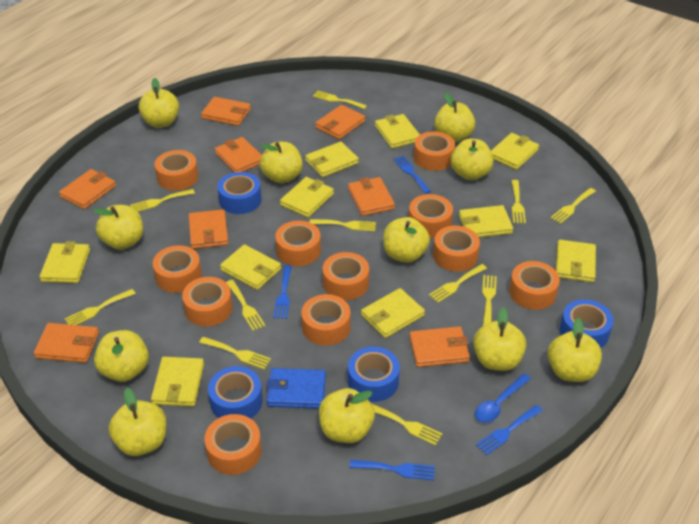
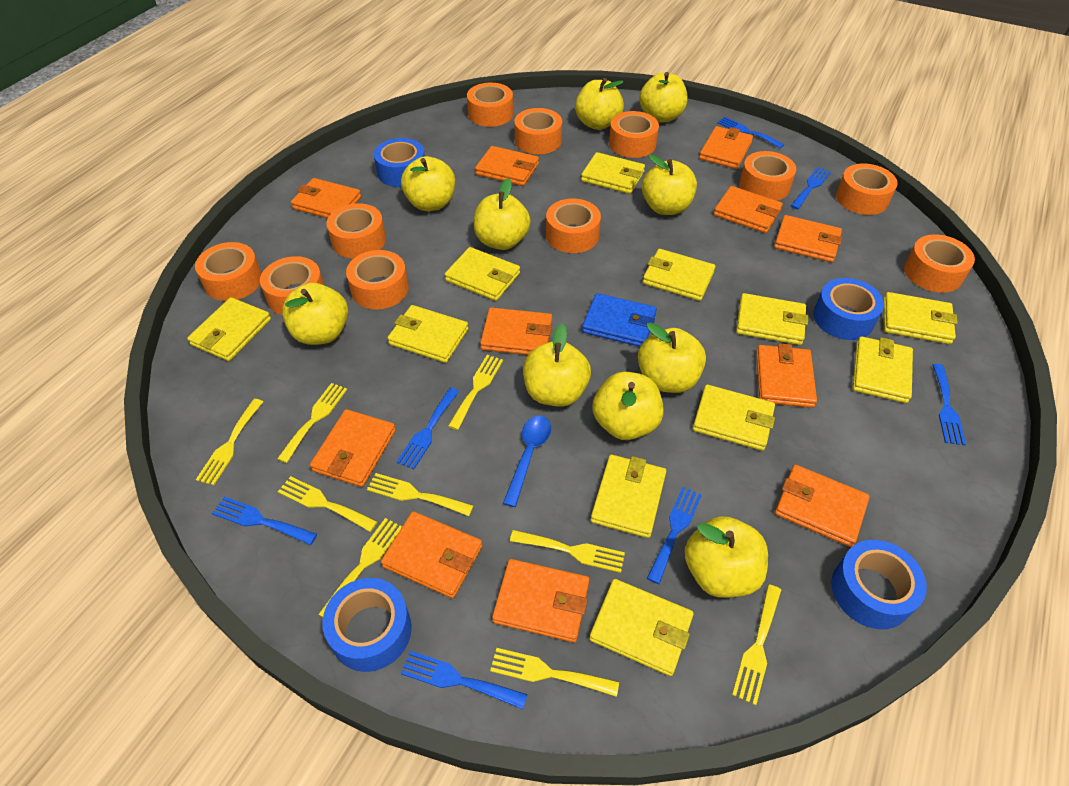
blue fork: 4 -> 7
orange wallet: 8 -> 11
yellow apple: 11 -> 10
yellow fork: 11 -> 9
yellow wallet: 10 -> 11

